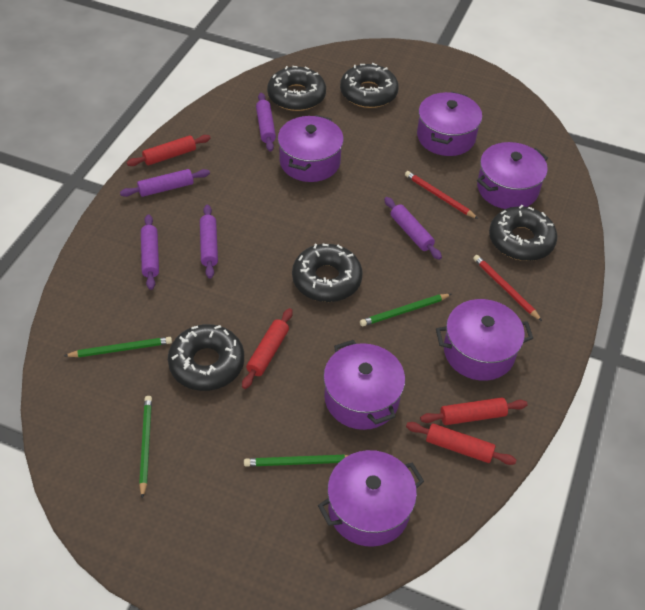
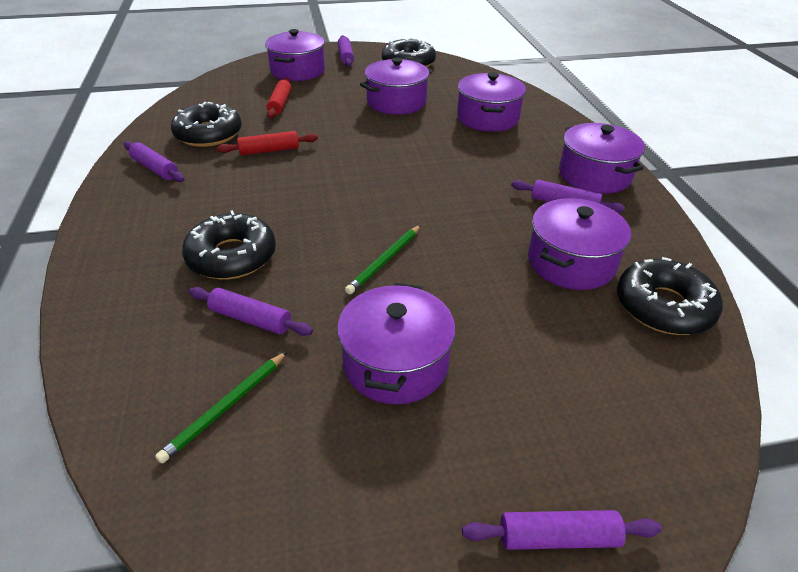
black donut: 5 -> 4
green pencil: 4 -> 2
red pencil: 2 -> 0
red rolling pin: 4 -> 2

